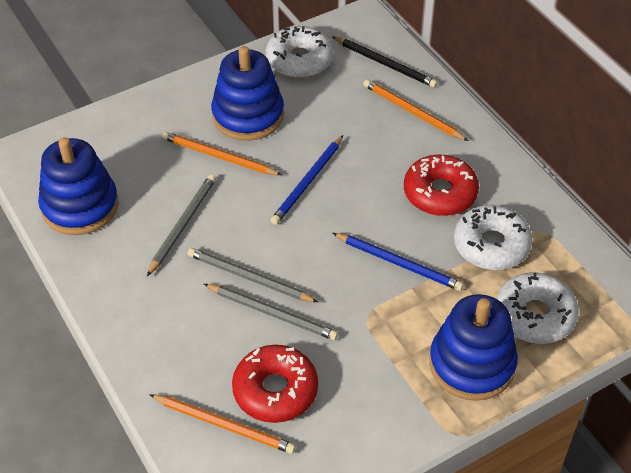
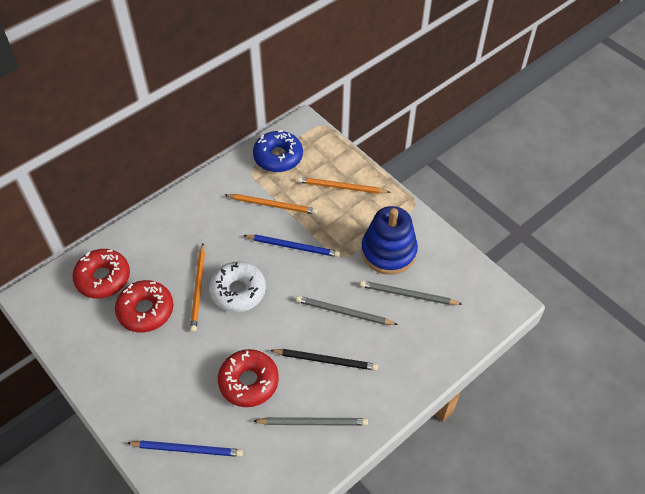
blue donut: 0 -> 1
blue stacking toy: 3 -> 1
red donut: 2 -> 3
white donut: 3 -> 1

